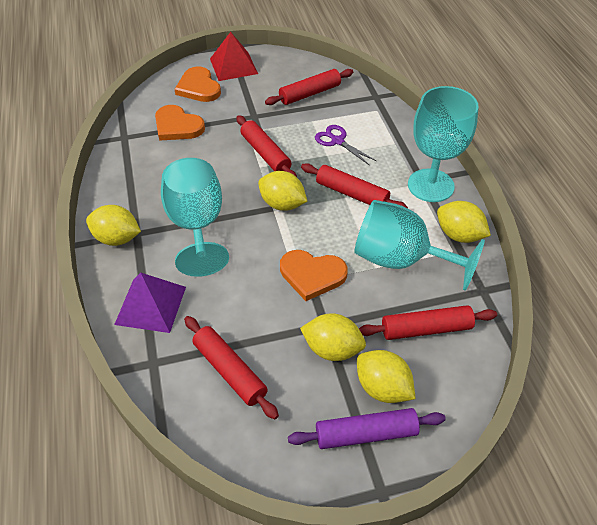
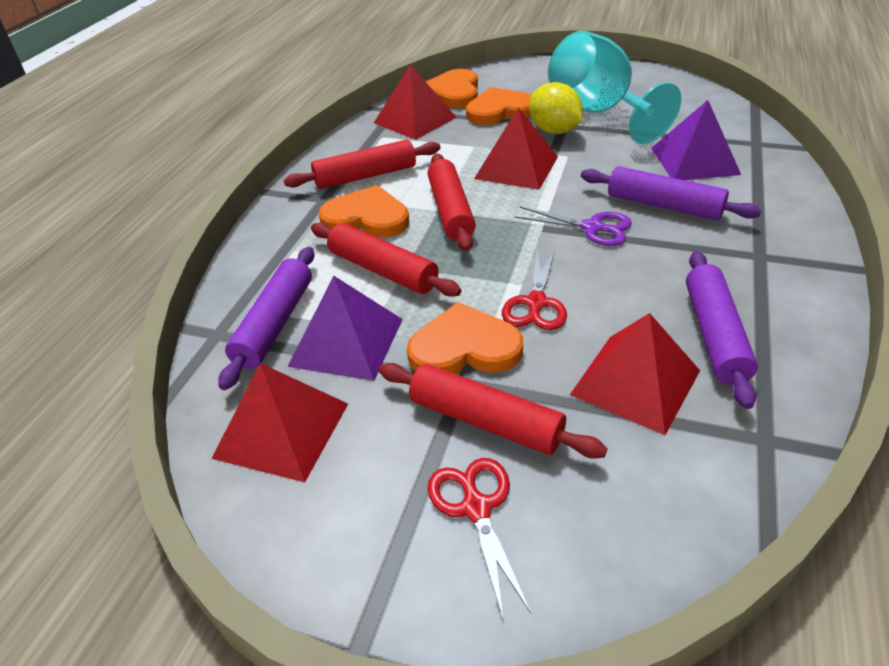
orange heart: 3 -> 4
purple pyramid: 1 -> 2
purple rolling pin: 1 -> 3
red pyramid: 1 -> 4
red rolling pin: 5 -> 4
red scissors: 0 -> 2
turquoise goblet: 3 -> 1
yellow lemon: 5 -> 1

